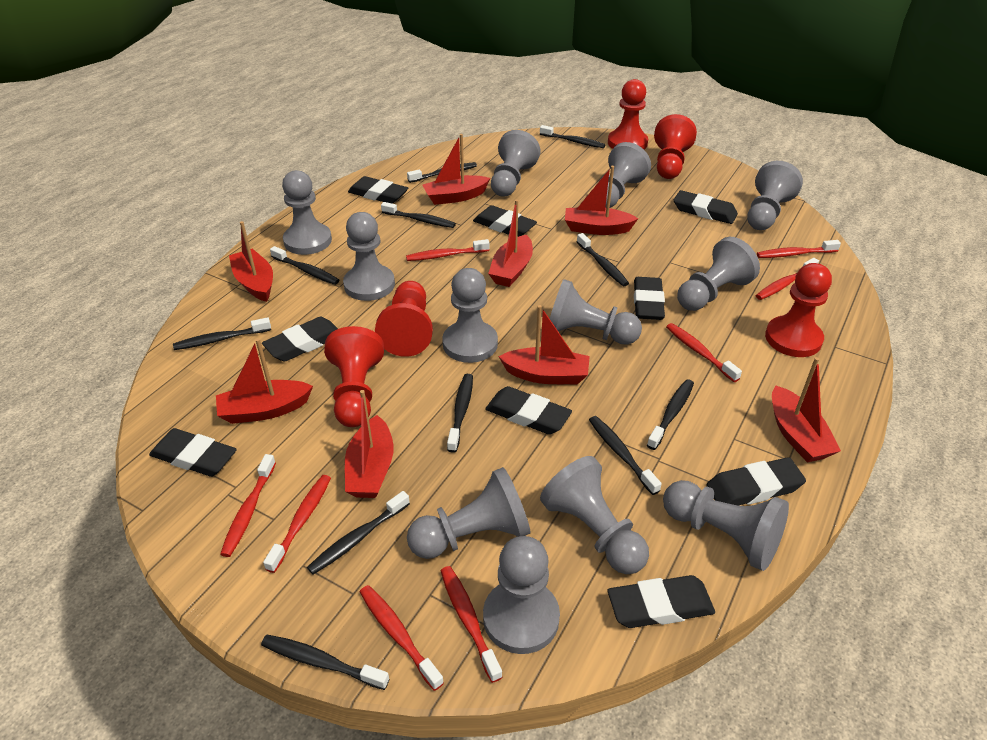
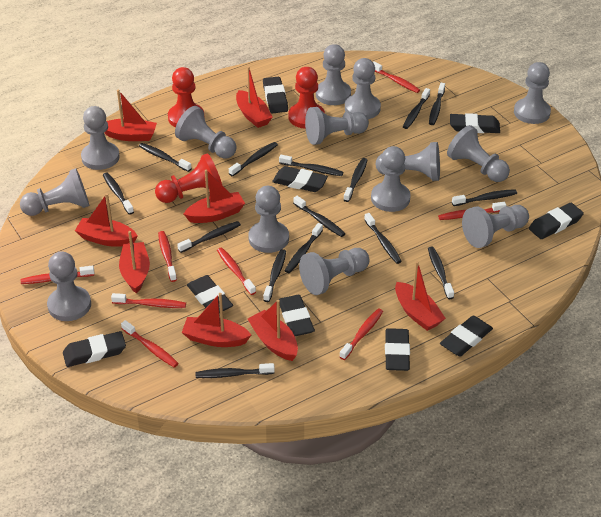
black toothbrush: 11 -> 15
grey pawn: 12 -> 14
red pawn: 5 -> 3

